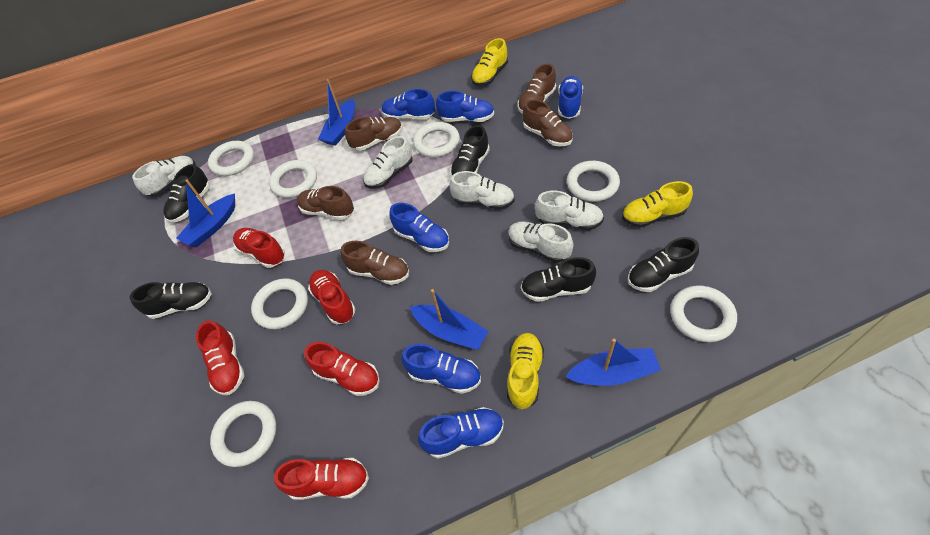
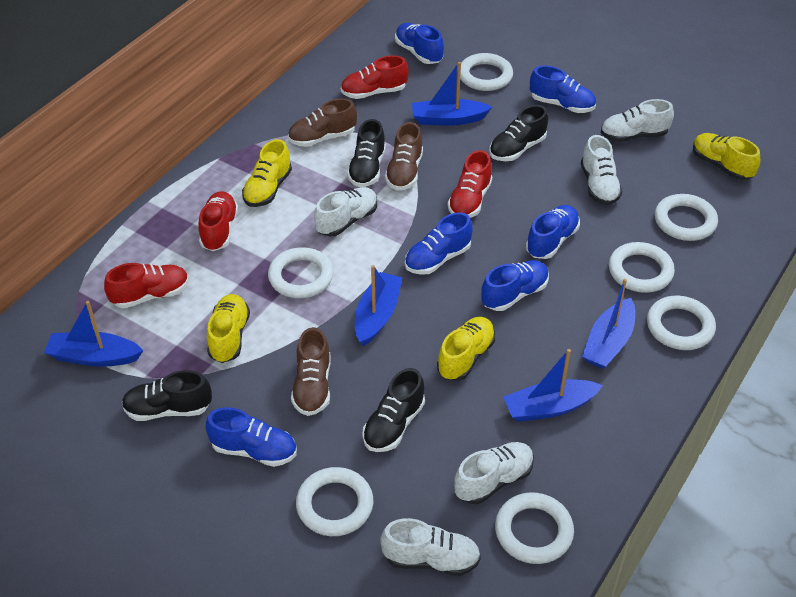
black shoe: 5 -> 4
blue boat: 4 -> 5
brown shoe: 5 -> 3
red shoe: 5 -> 4
yellow shoe: 3 -> 4

